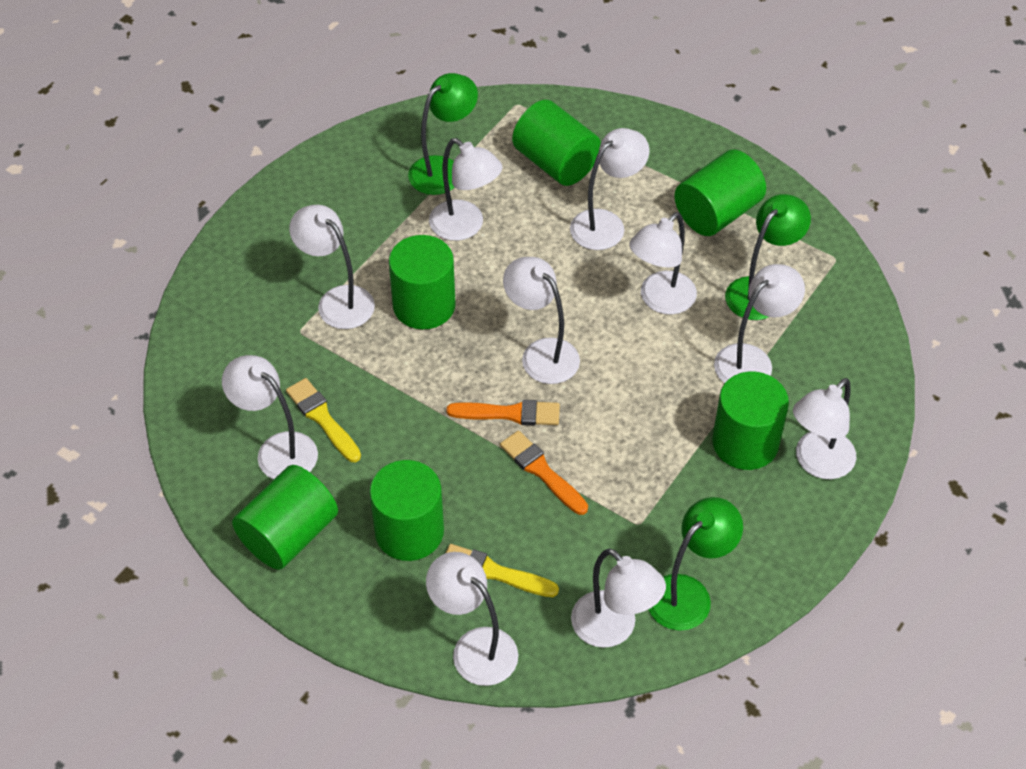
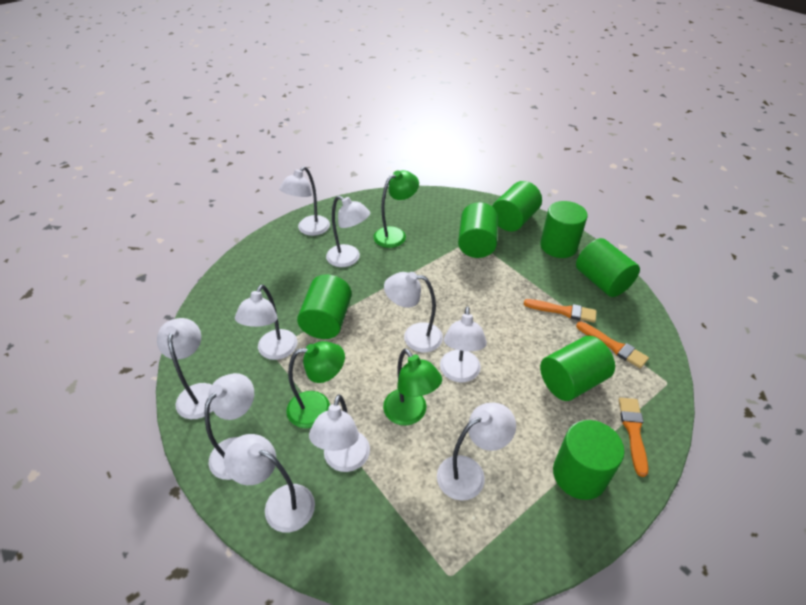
green cylinder: 6 -> 7
orange brush: 2 -> 3
yellow brush: 2 -> 0

